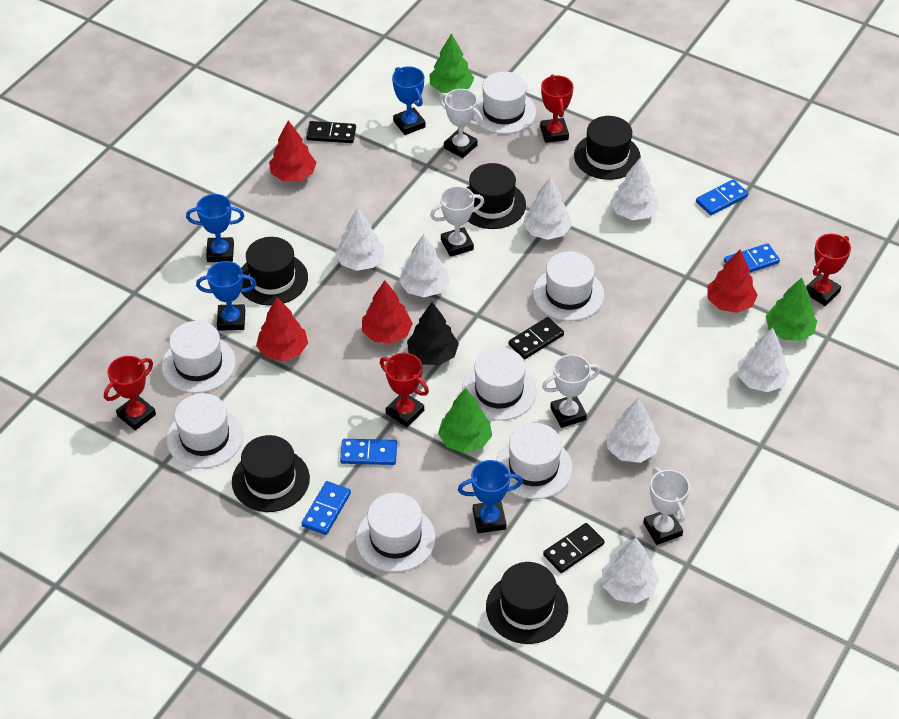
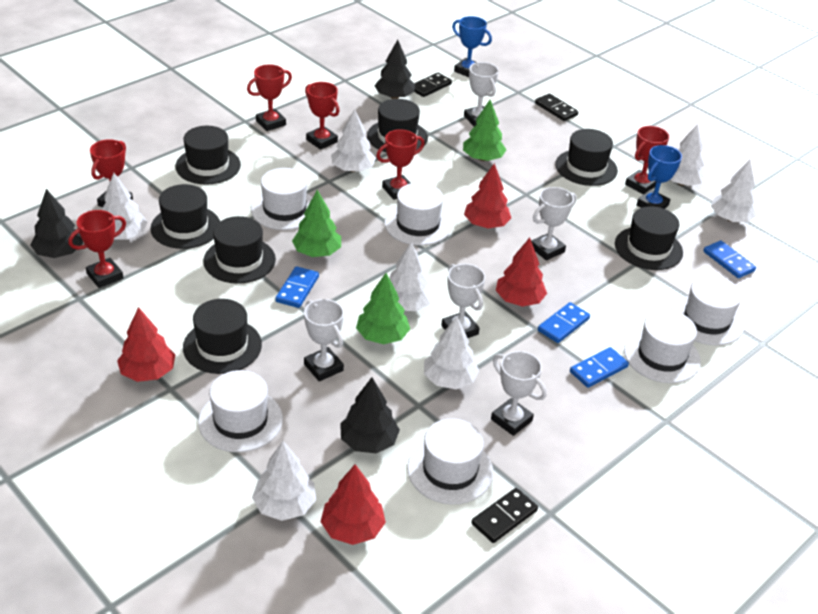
black hat: 5 -> 7
black tree: 1 -> 3
blue trophy: 4 -> 2
red trophy: 4 -> 6
white hat: 7 -> 6
white trophy: 4 -> 5

